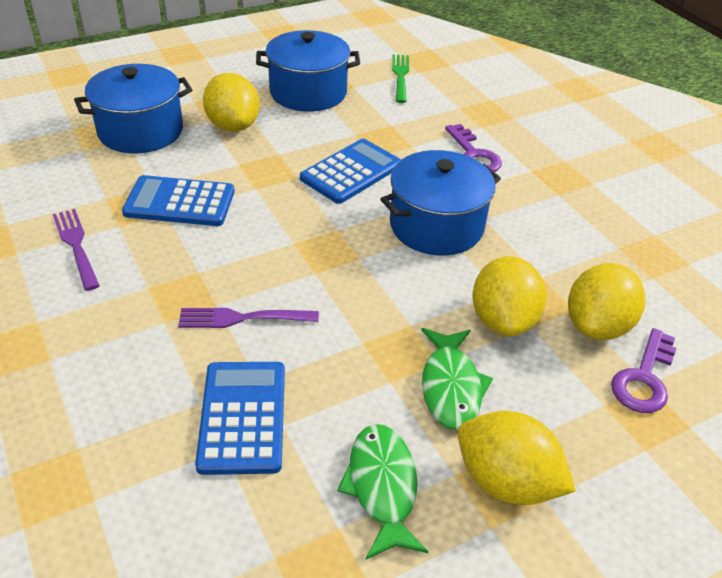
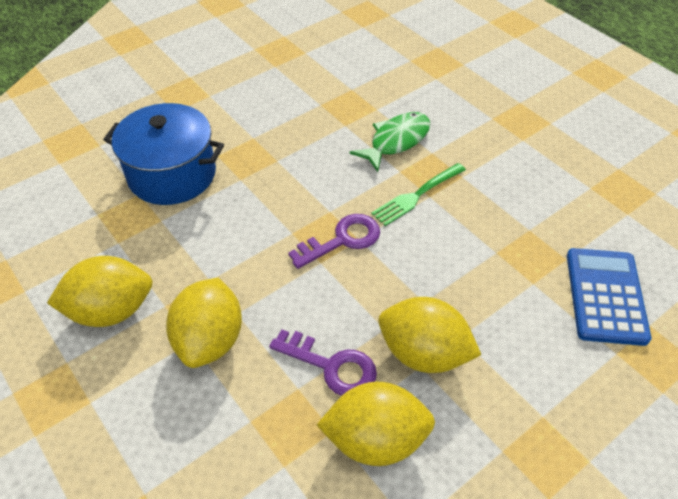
blue calculator: 3 -> 1
blue pot: 3 -> 1
green fish: 2 -> 1
purple fork: 2 -> 0

